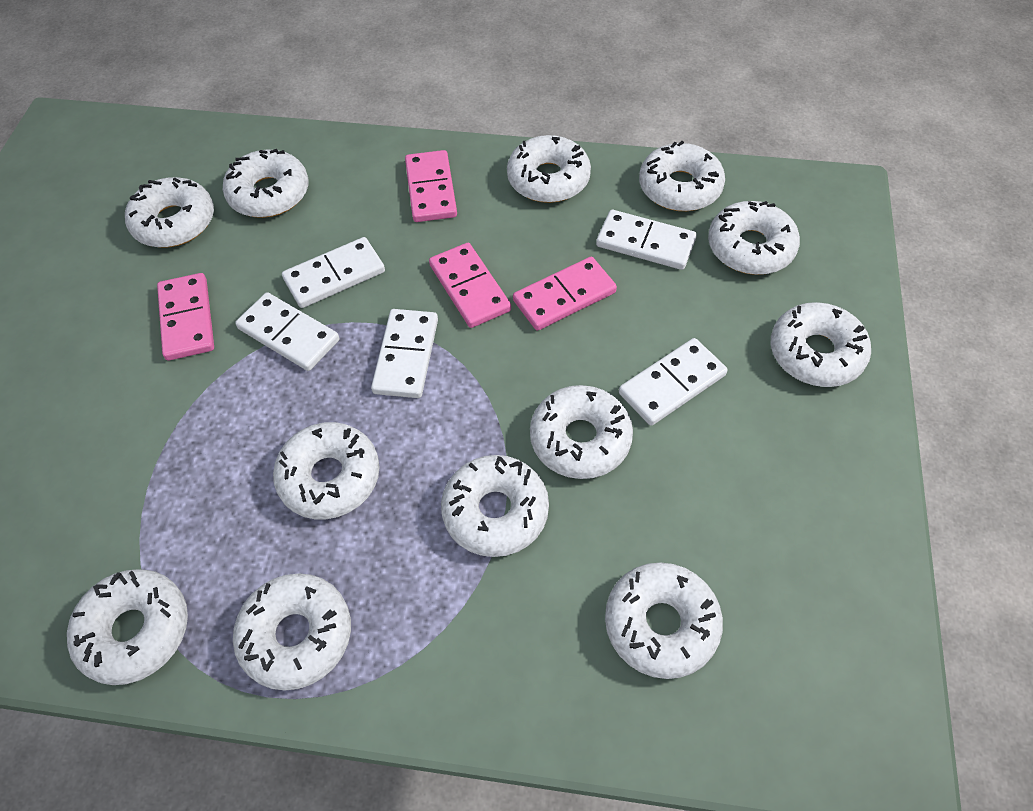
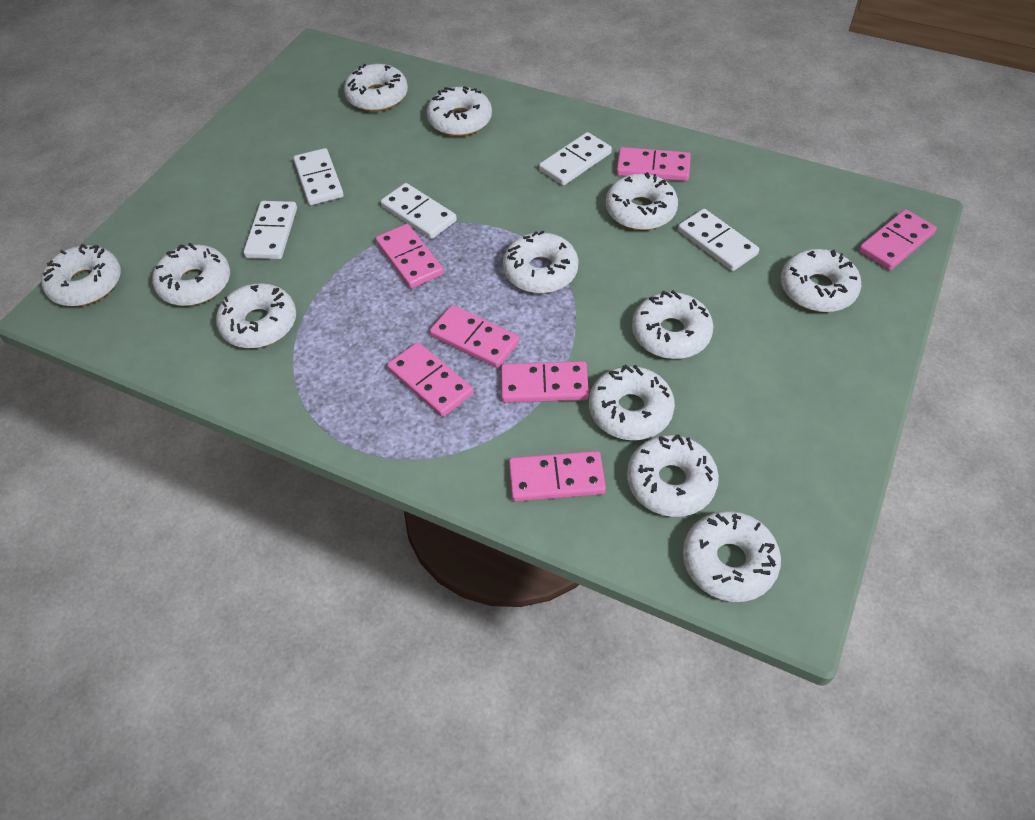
pink domino: 4 -> 7

